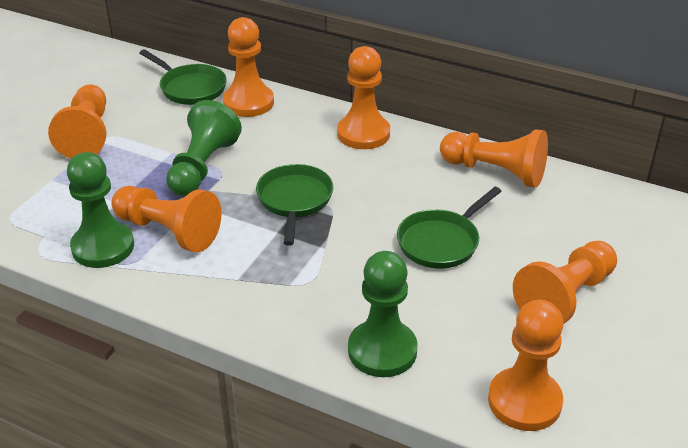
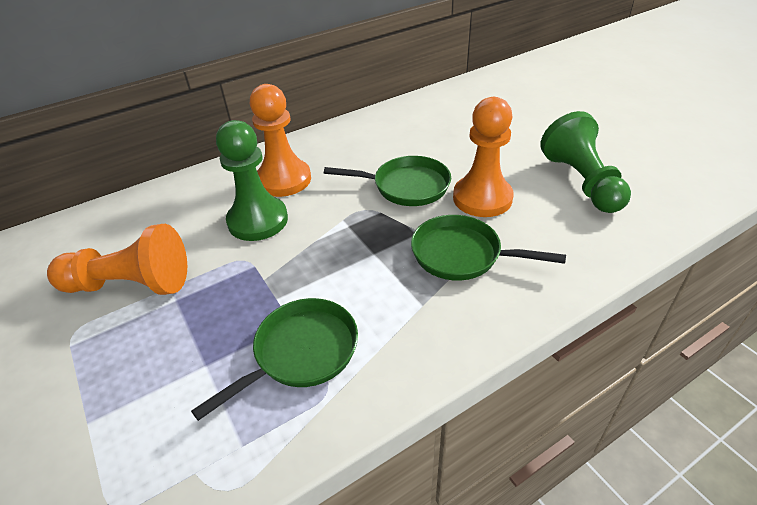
green pawn: 3 -> 2
orange pawn: 7 -> 3

